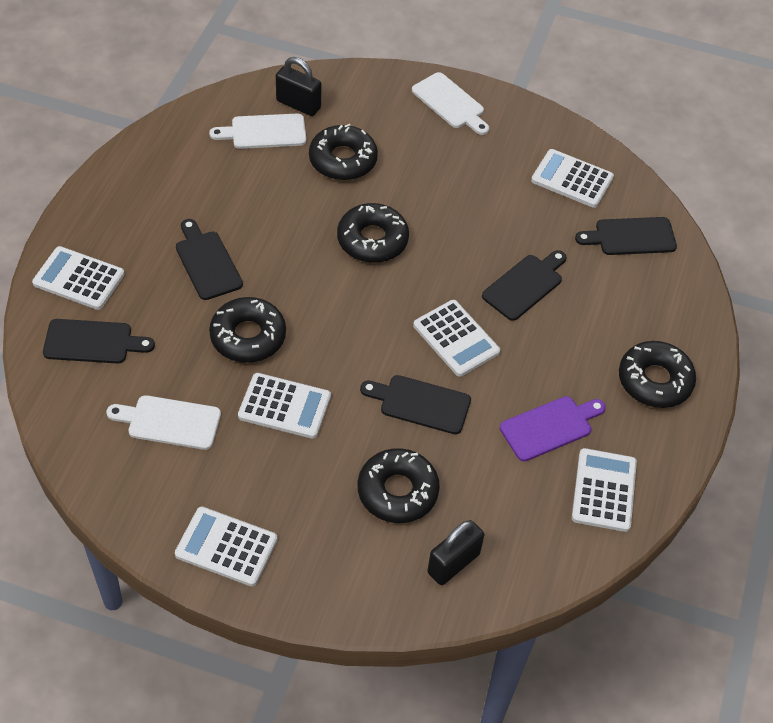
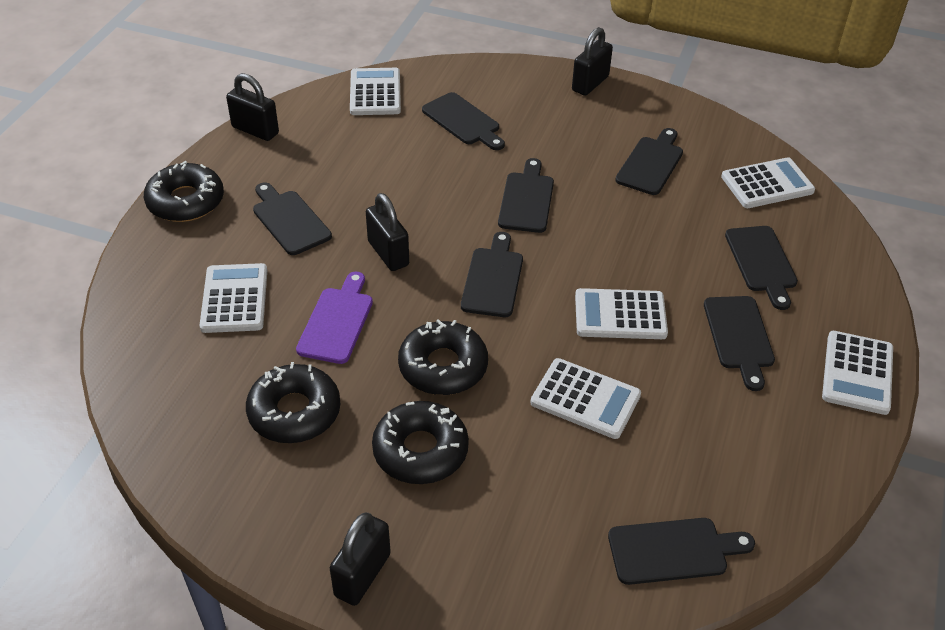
black cutting board: 5 -> 8
black donut: 5 -> 4
black padlock: 2 -> 4
white cutting board: 3 -> 0

